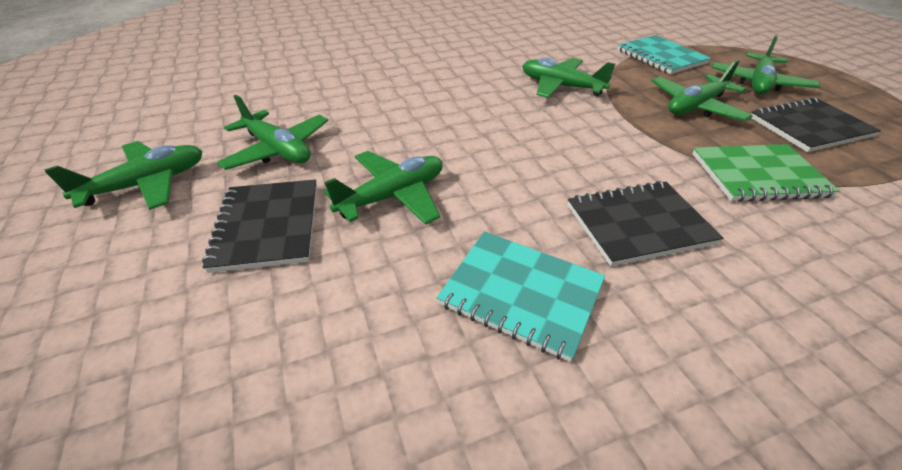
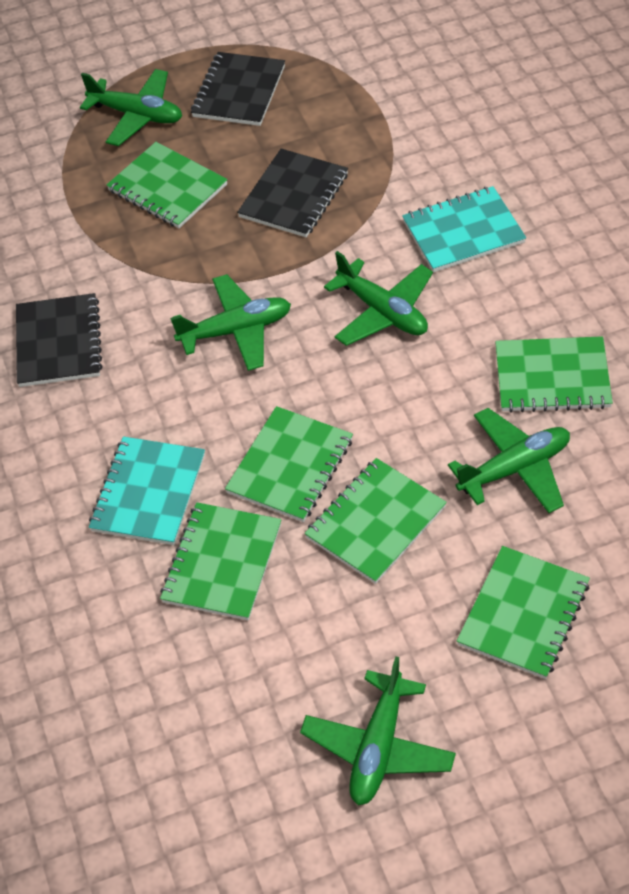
green notebook: 1 -> 6
green plane: 6 -> 5

